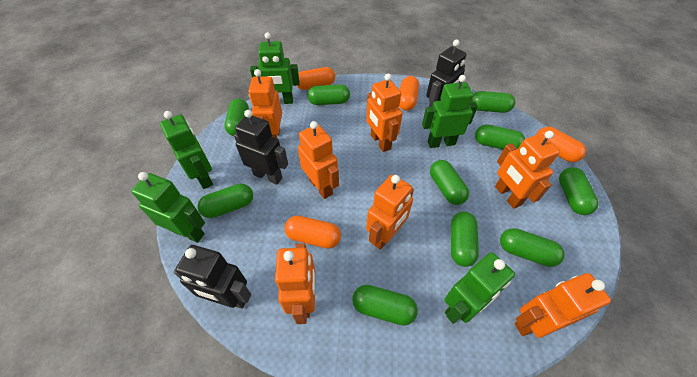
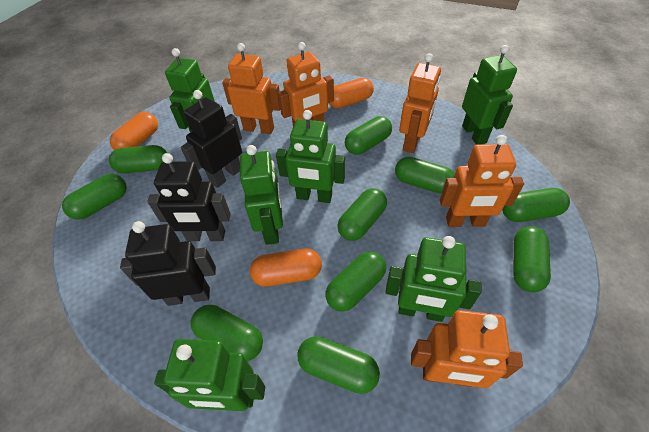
green robot: 5 -> 6
orange capsule: 4 -> 3
orange robot: 7 -> 5

